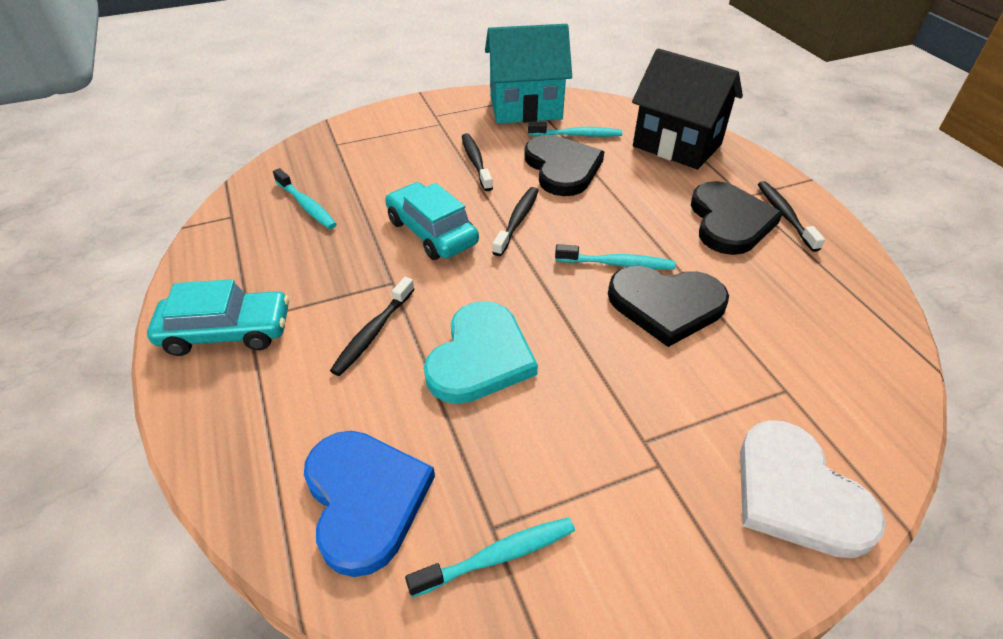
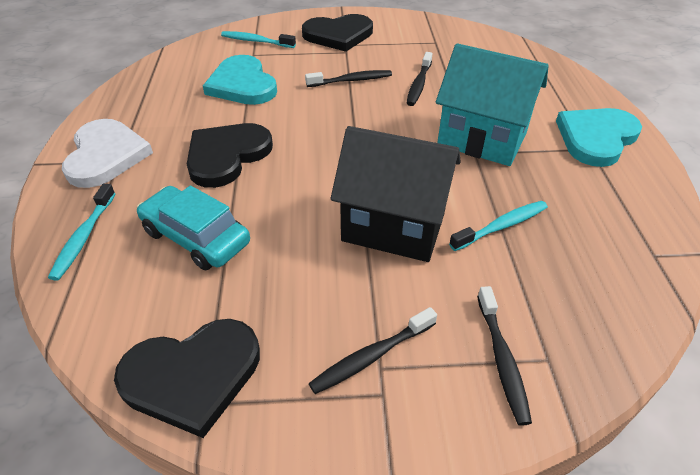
blue heart: 1 -> 0
turquoise car: 2 -> 1
turquoise heart: 1 -> 2
turquoise toothbrush: 4 -> 3

